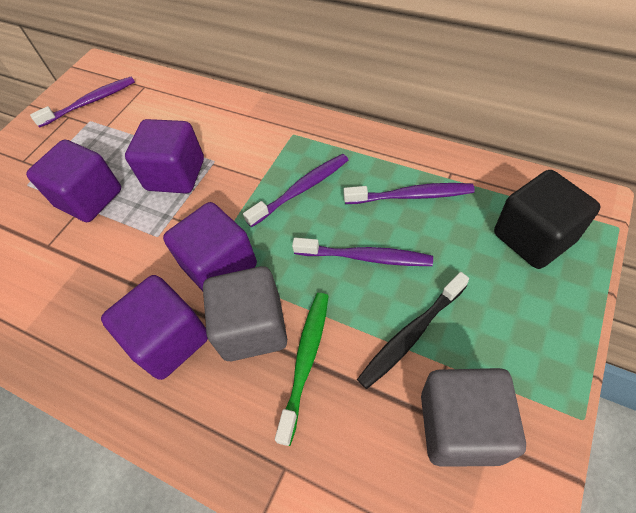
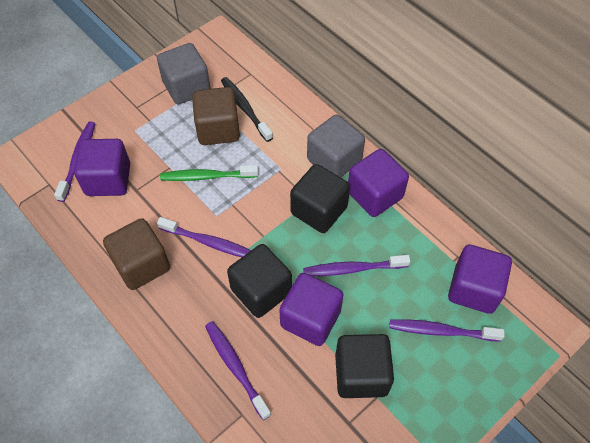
black cube: 1 -> 3
brown cube: 0 -> 2
purple toothbrush: 4 -> 5

